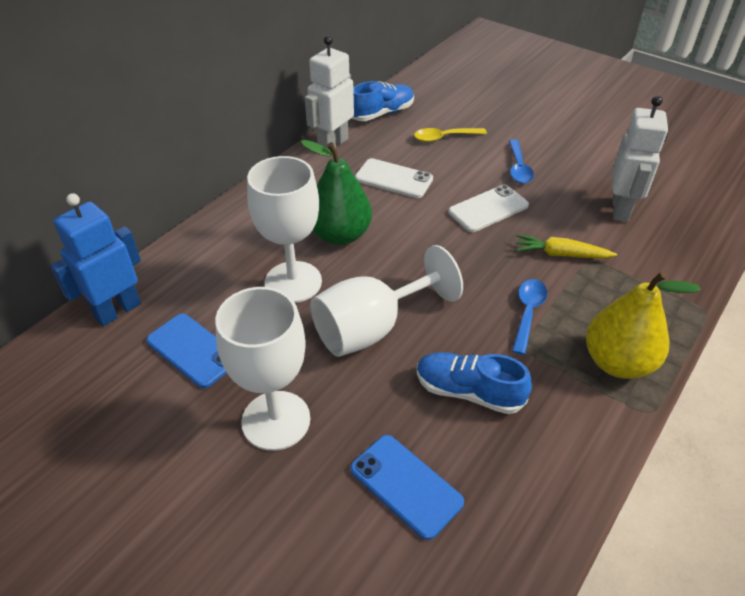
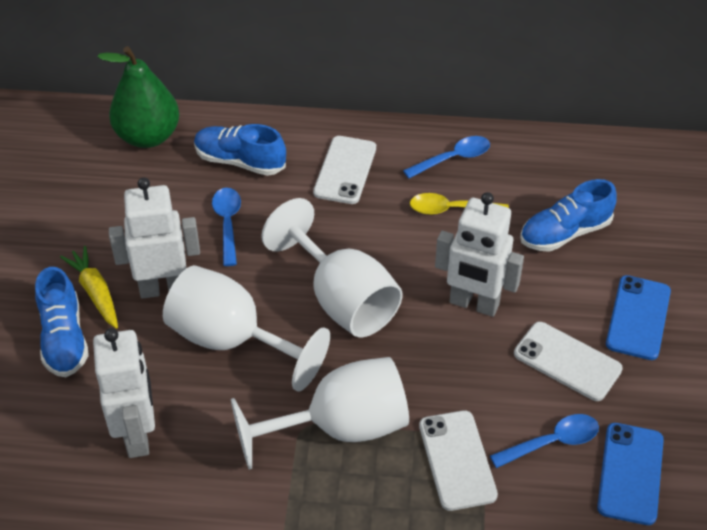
blue robot: 1 -> 0
blue shoe: 2 -> 3
blue spoon: 2 -> 3
white phone: 2 -> 3
white robot: 2 -> 3
yellow pear: 1 -> 0

